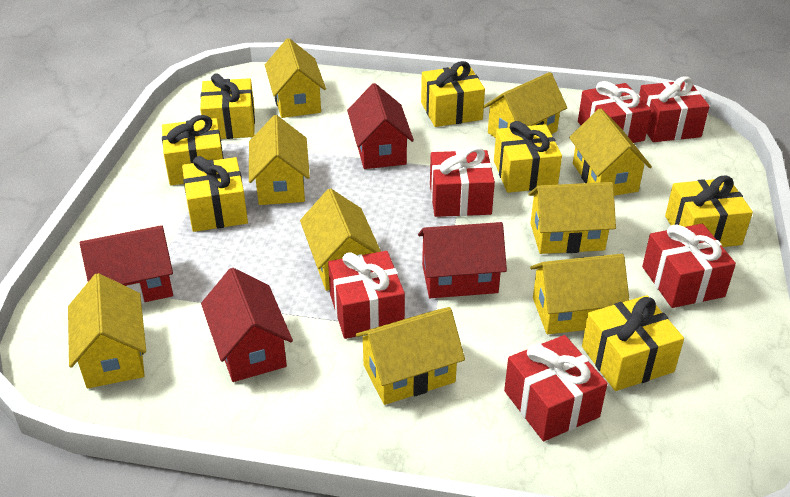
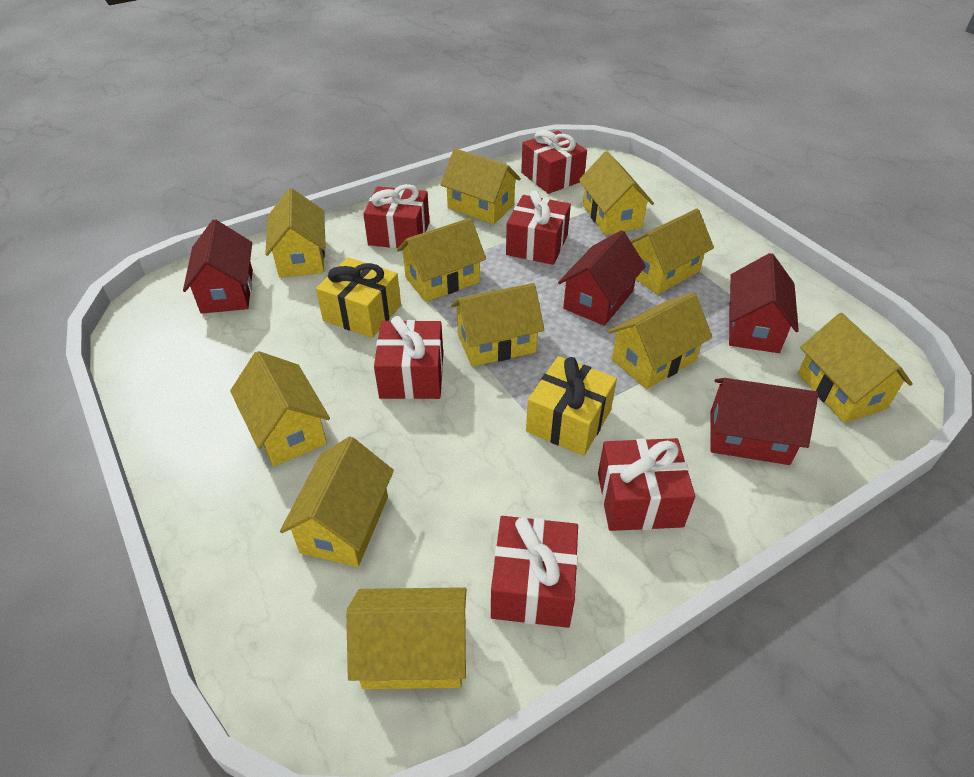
yellow gift: 7 -> 2
yellow house: 9 -> 11

